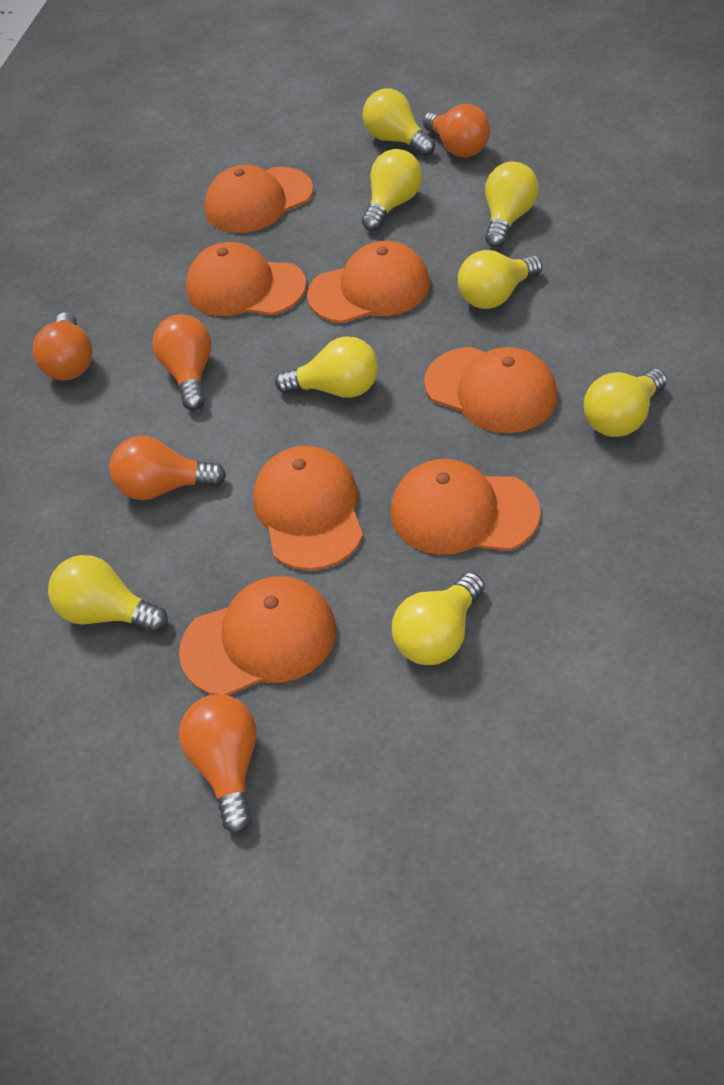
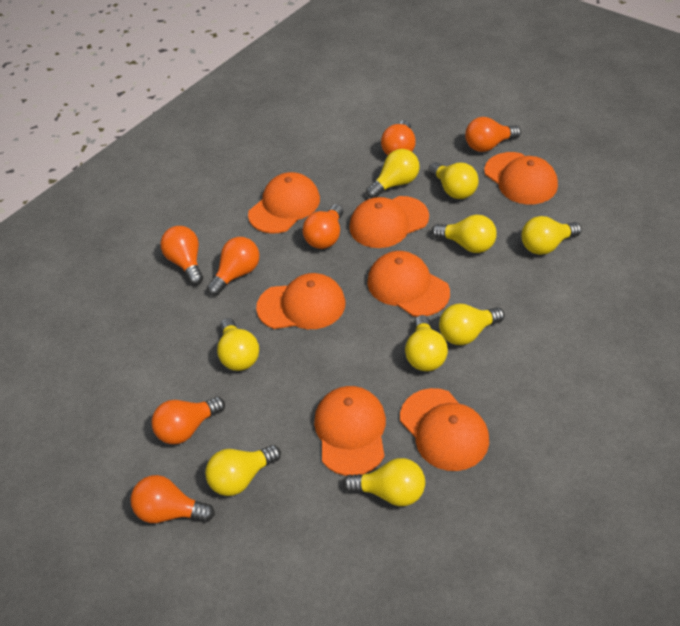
orange light bulb: 5 -> 7
yellow light bulb: 8 -> 9

